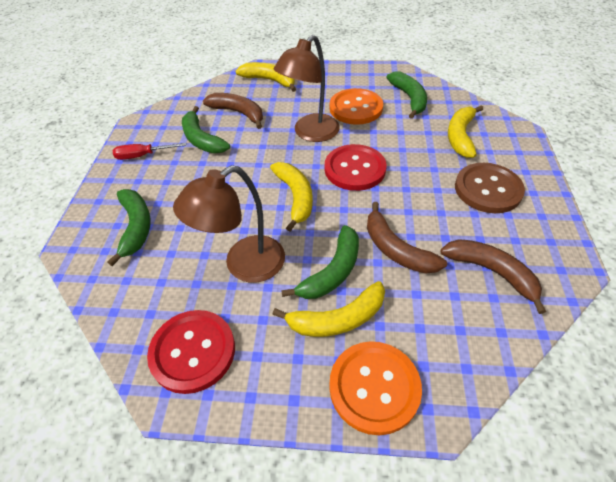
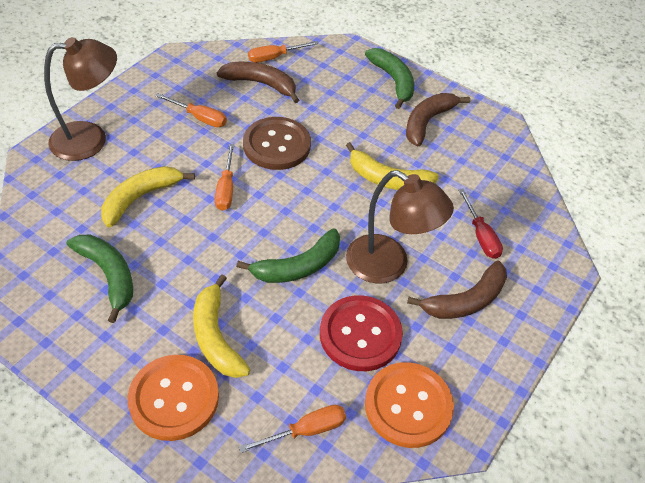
green banana: 4 -> 3
orange screwdriver: 0 -> 4
red button: 2 -> 1
yellow banana: 4 -> 3

